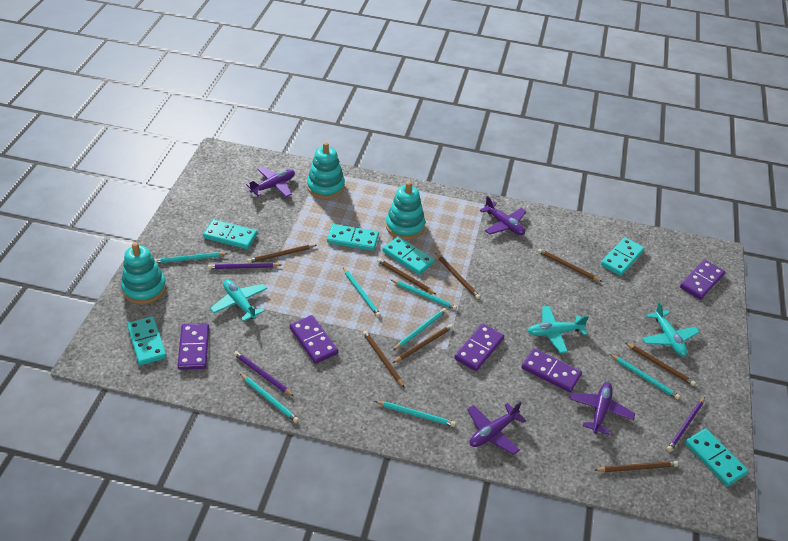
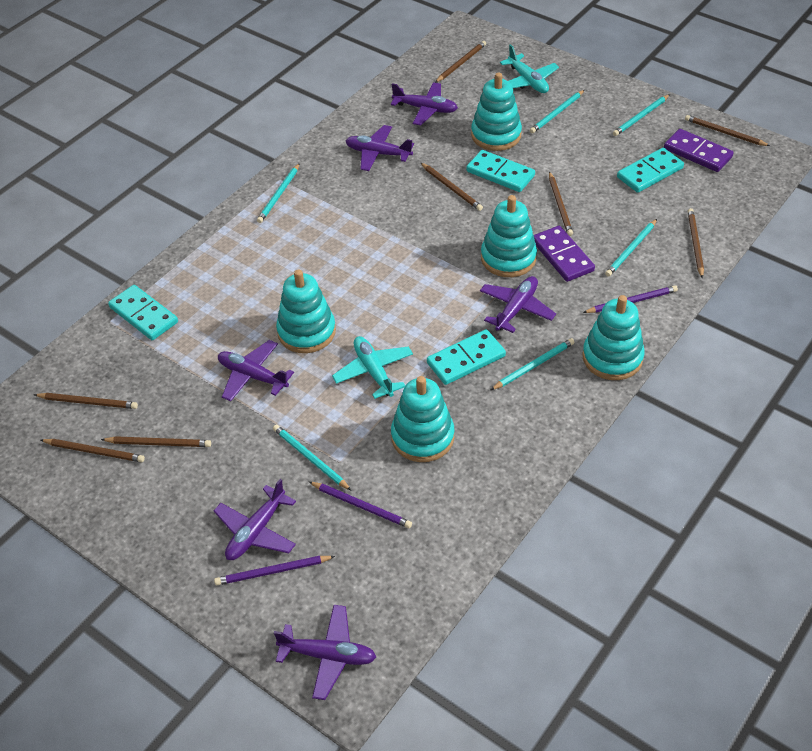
purple domino: 5 -> 2
purple plane: 4 -> 6
turquoise domino: 6 -> 4
turquoise pencil: 7 -> 6
turquoise plane: 3 -> 2
turquoise stacking toy: 3 -> 5

